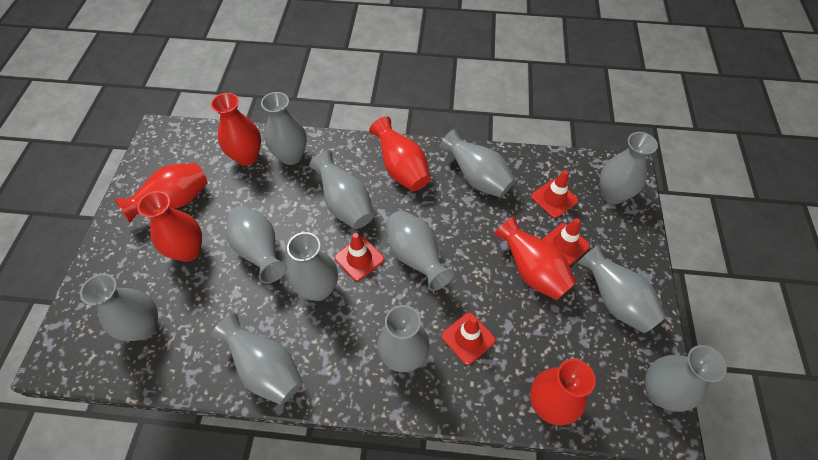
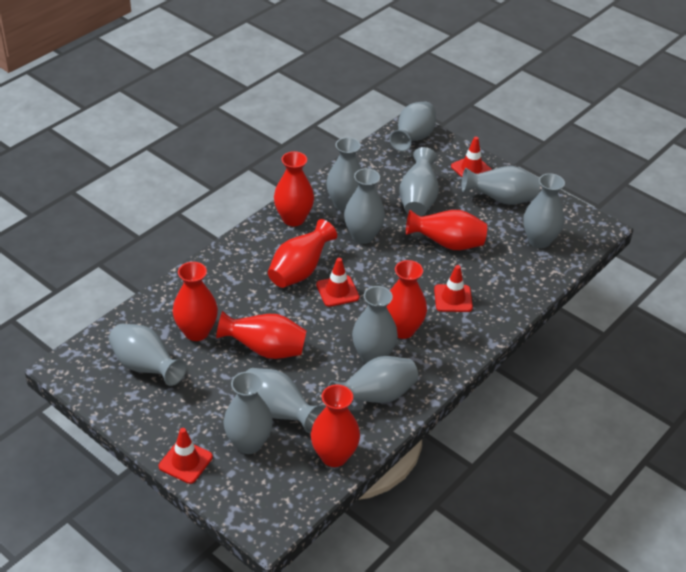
grey vase: 12 -> 11
red vase: 6 -> 7

